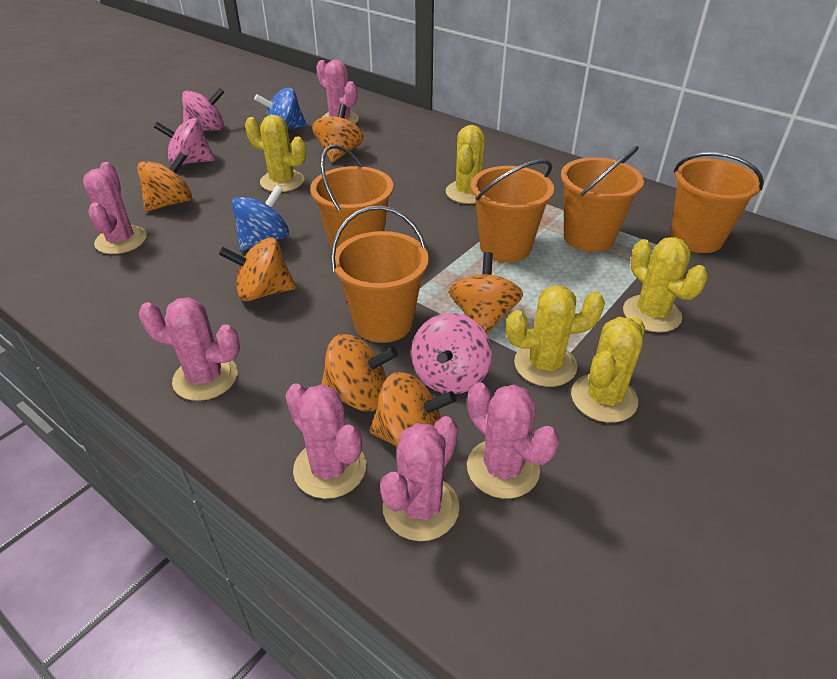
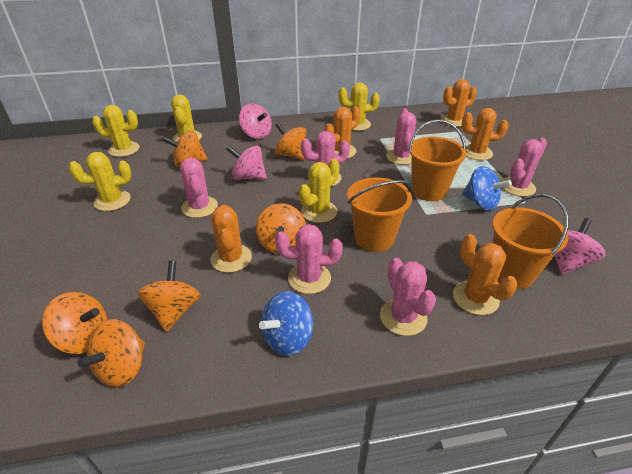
orange bucket: 5 -> 3
orange cactus: 0 -> 5

